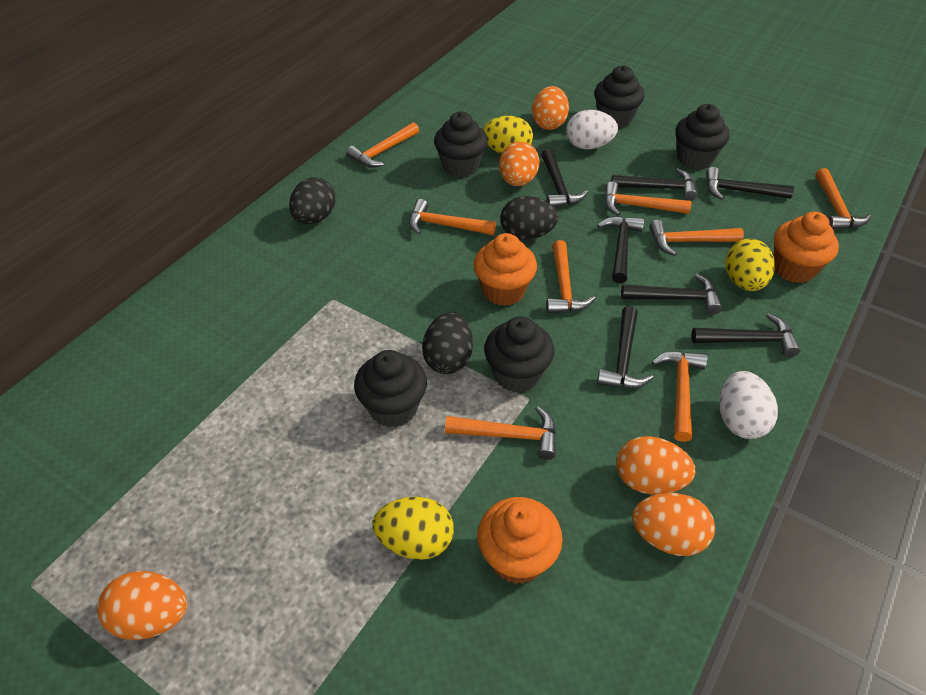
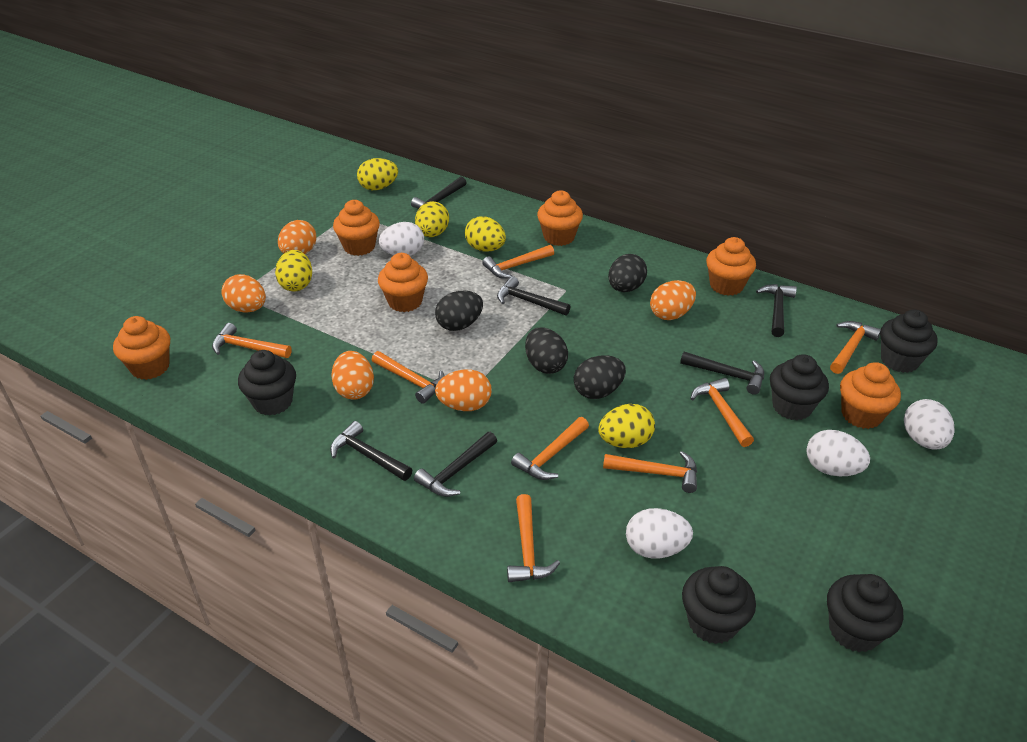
black egg: 3 -> 4
black hammer: 7 -> 6
orange cupcake: 3 -> 6
white egg: 2 -> 4
yellow egg: 3 -> 5

